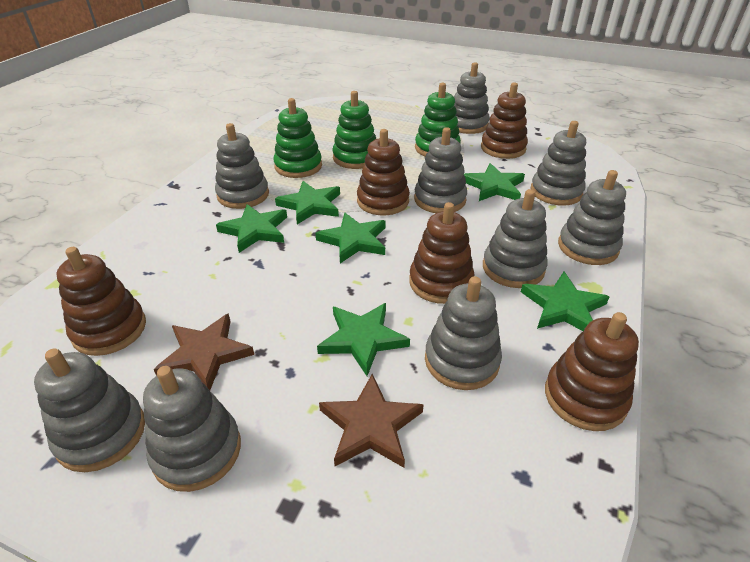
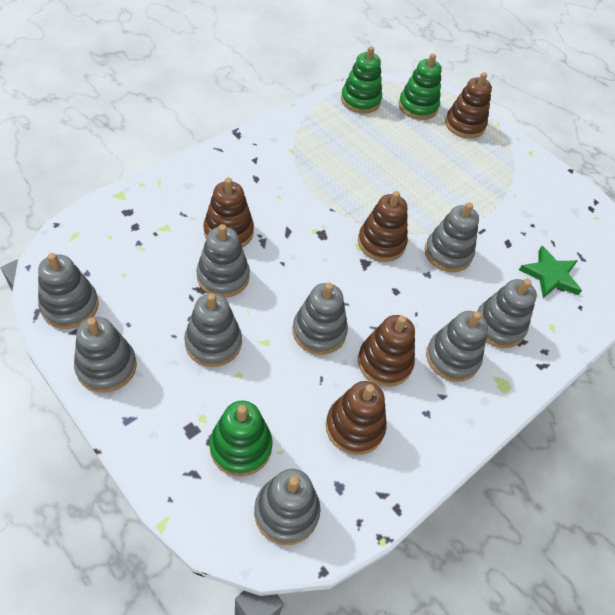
brown star: 2 -> 0
green star: 6 -> 1

